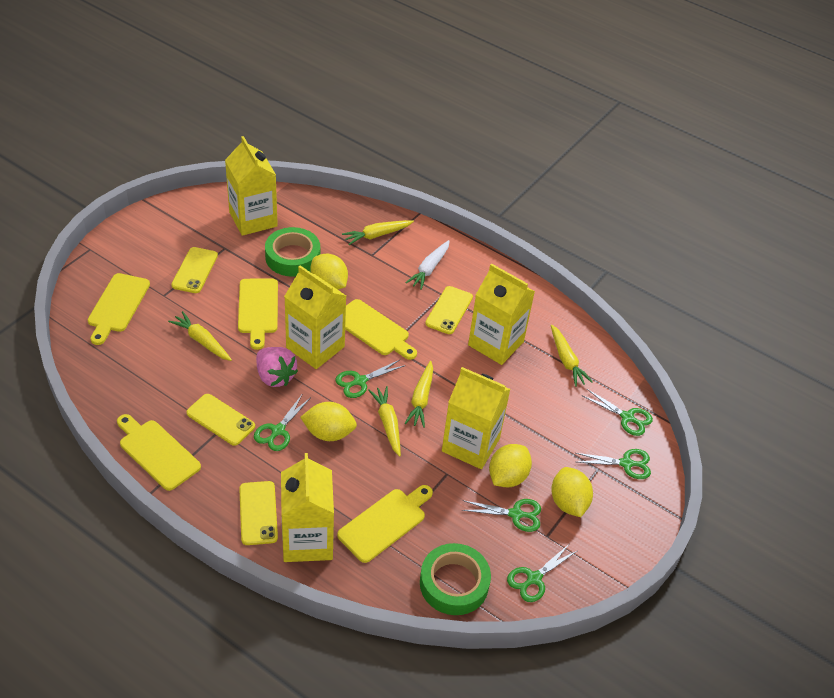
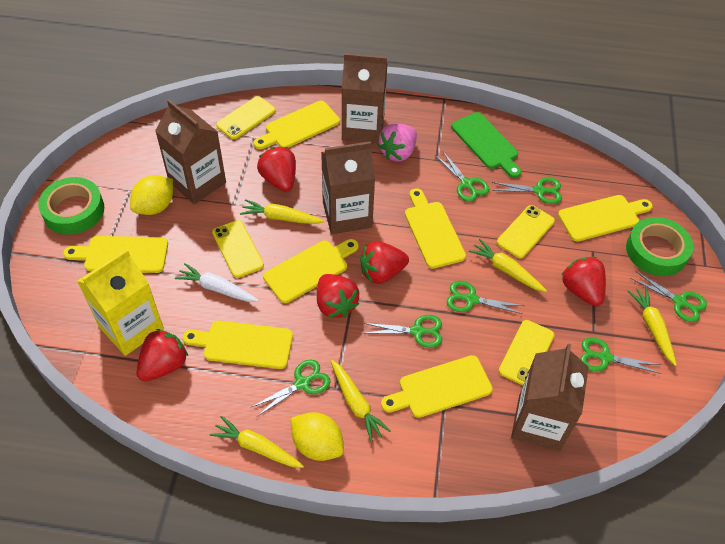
brown carton: 0 -> 4
green cutting board: 0 -> 1
green scissors: 6 -> 7
red strawberry: 0 -> 5
yellow carton: 5 -> 1
yellow cutting board: 5 -> 7
yellow lemon: 4 -> 2

